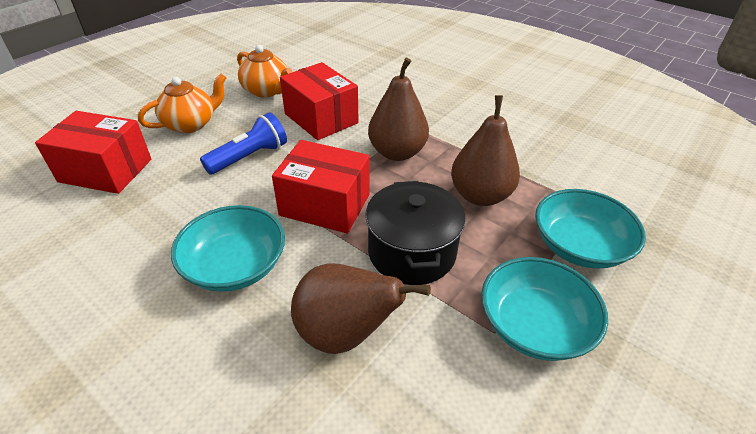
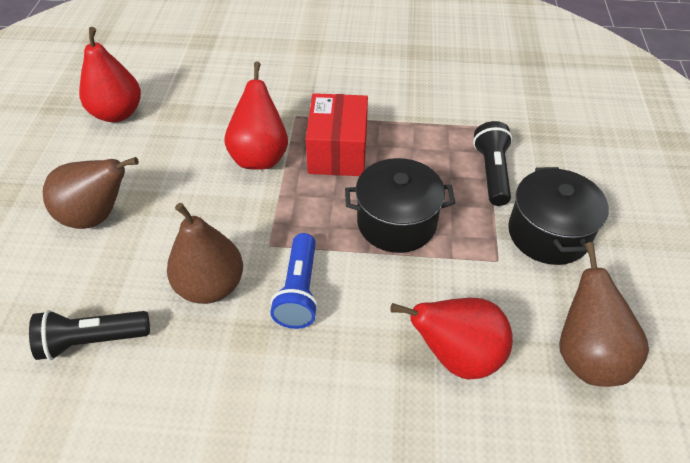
black flashlight: 0 -> 2
black pot: 1 -> 2
orange teapot: 2 -> 0
red box: 3 -> 1
red pear: 0 -> 3
turquoise bowl: 3 -> 0

